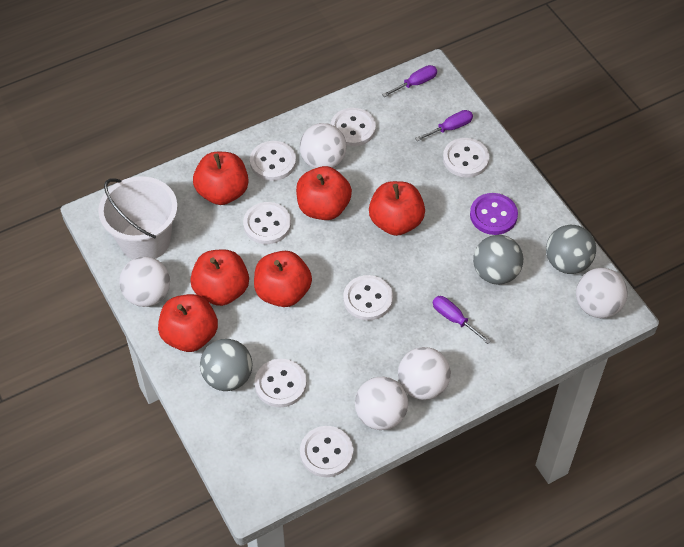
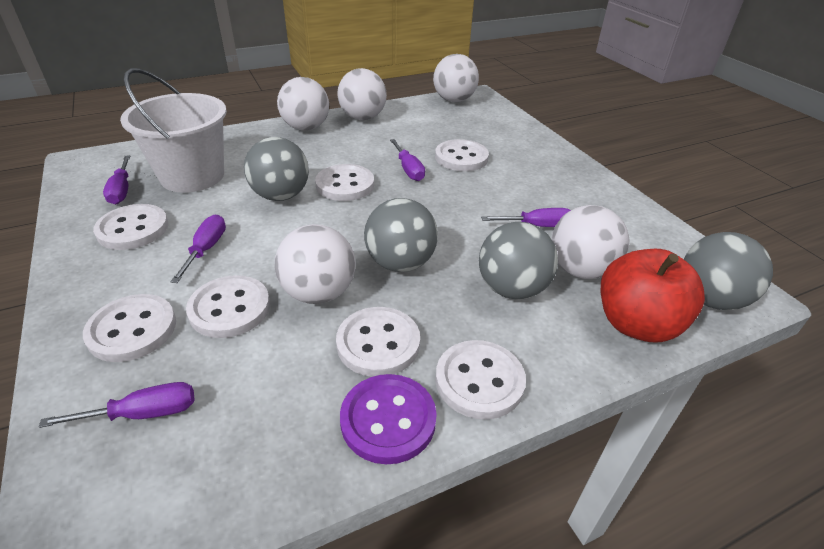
grey ball: 3 -> 4
purple screwdriver: 3 -> 5
red apple: 6 -> 1

